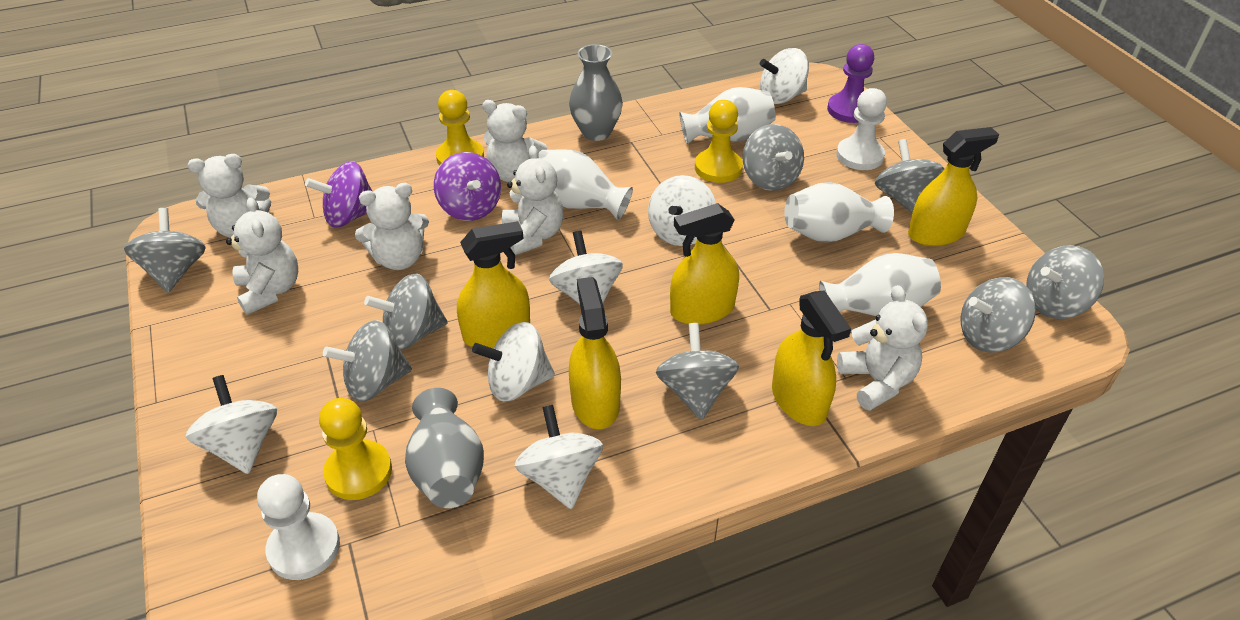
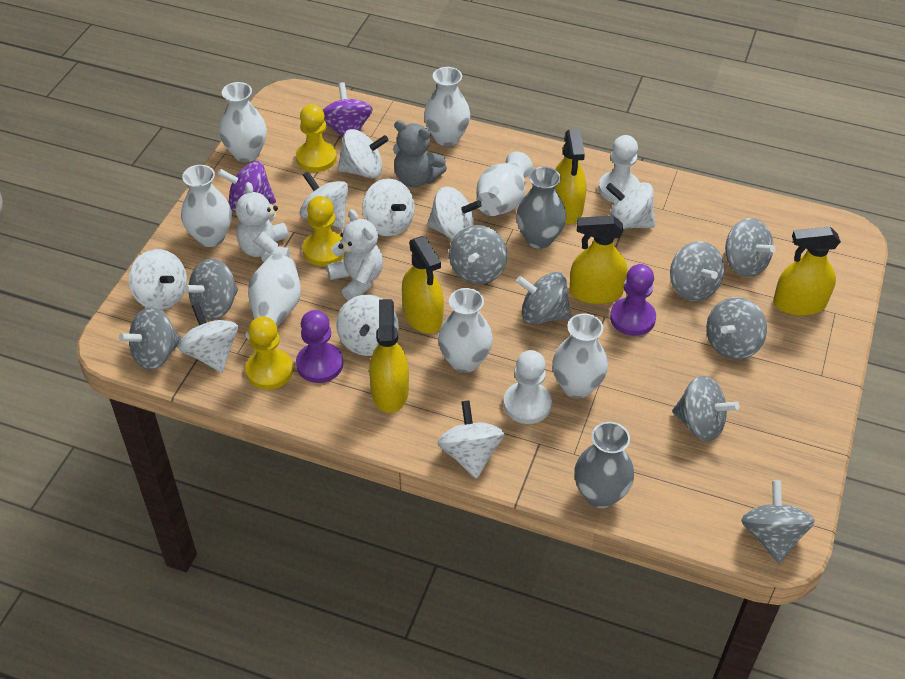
grey spinning top: 8 -> 9
grey teddy bear: 0 -> 1
purple pawn: 1 -> 2
white spinning top: 6 -> 9
white teddy bear: 6 -> 2
white vase: 4 -> 7

